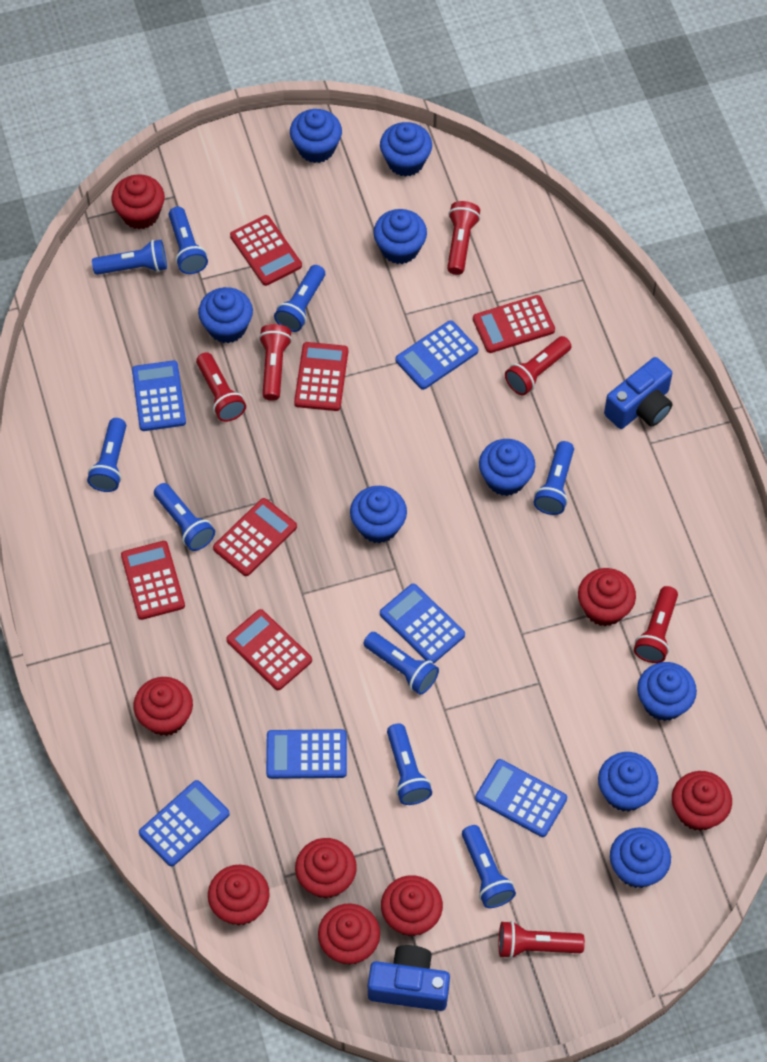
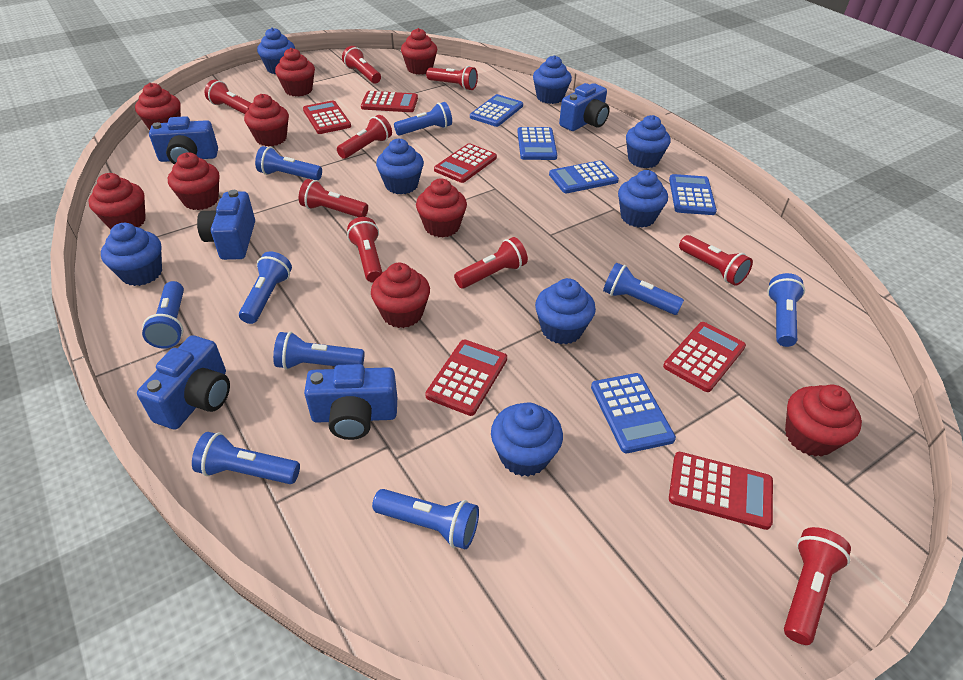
blue calculator: 6 -> 5
blue camera: 2 -> 5
blue cupcake: 9 -> 8
red cupcake: 8 -> 9
red flashlight: 6 -> 9

